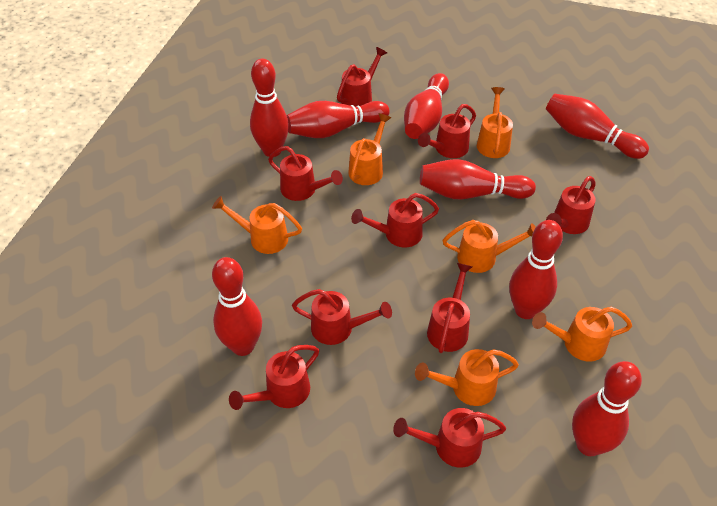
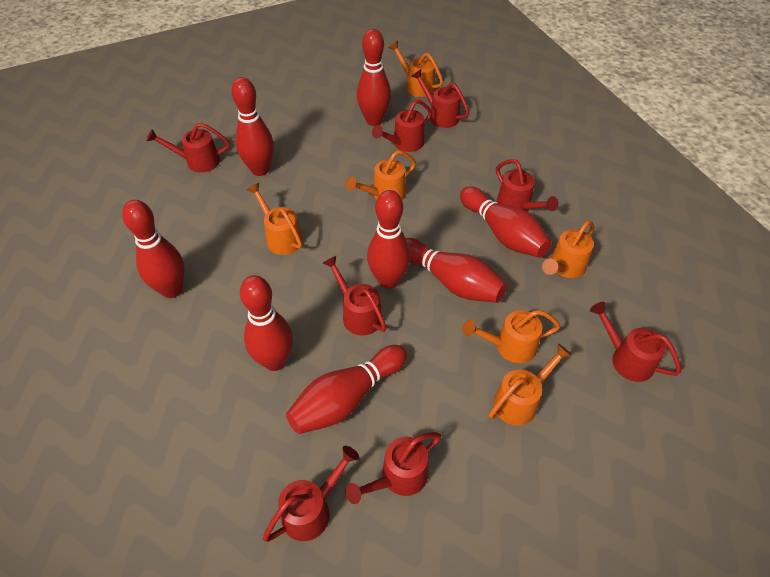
red watering can: 9 -> 8

